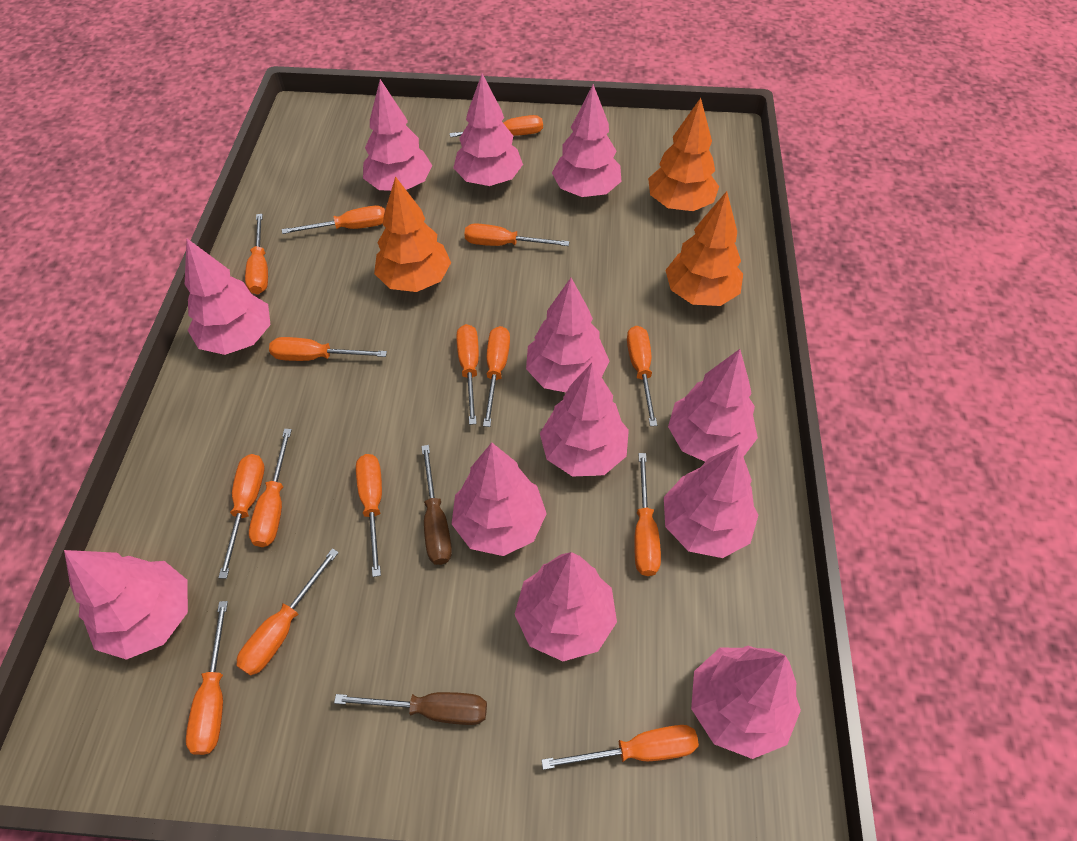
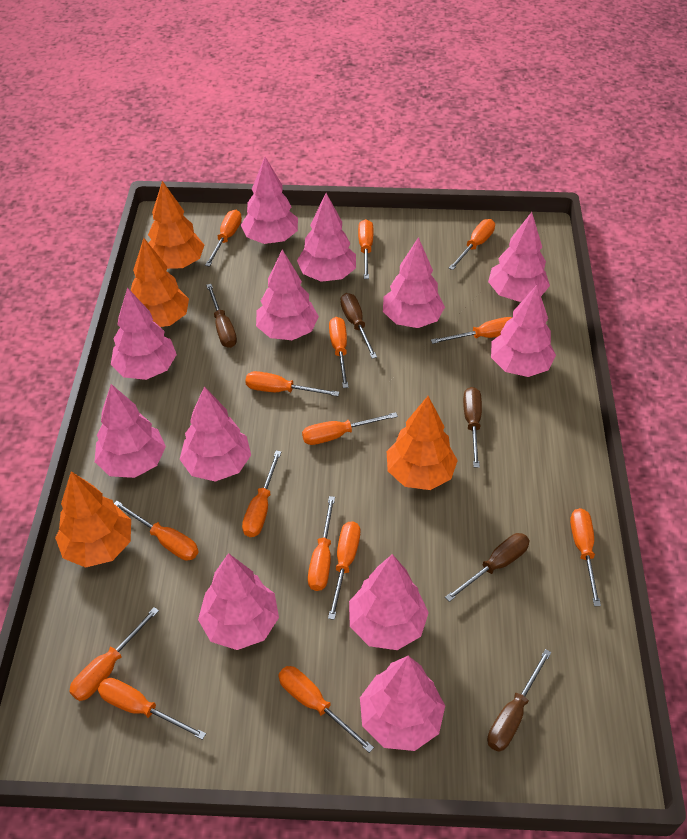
brown screwdriver: 2 -> 5
orange tree: 3 -> 4

